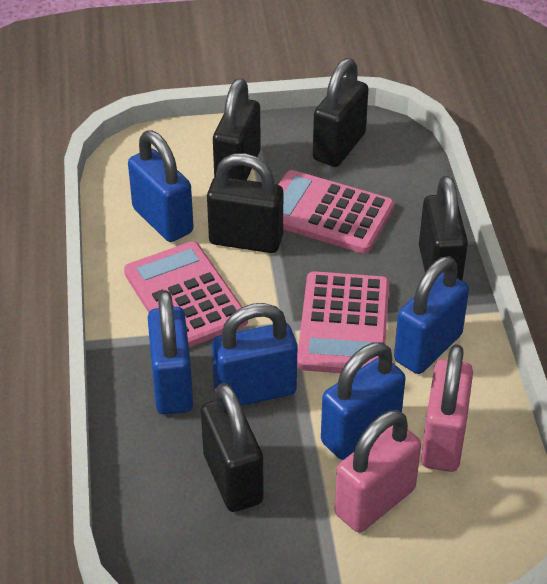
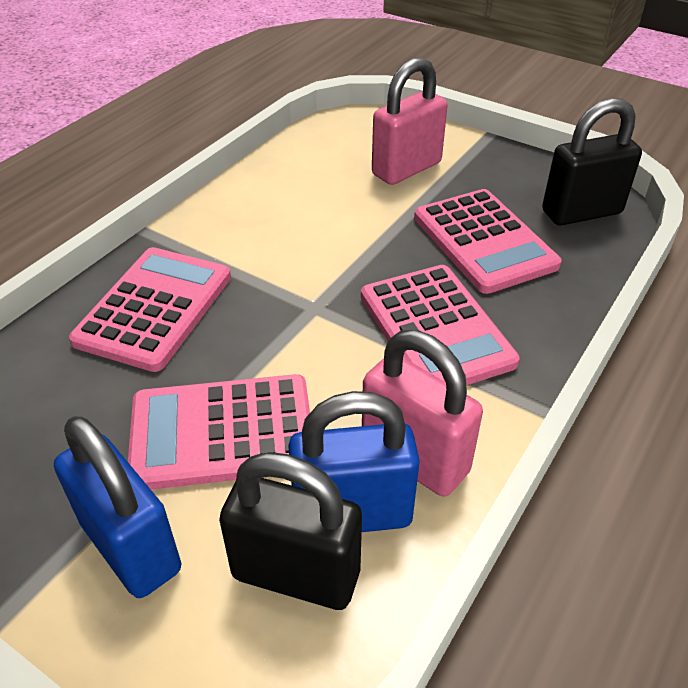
black padlock: 5 -> 2
blue padlock: 5 -> 2
pink calculator: 3 -> 4

